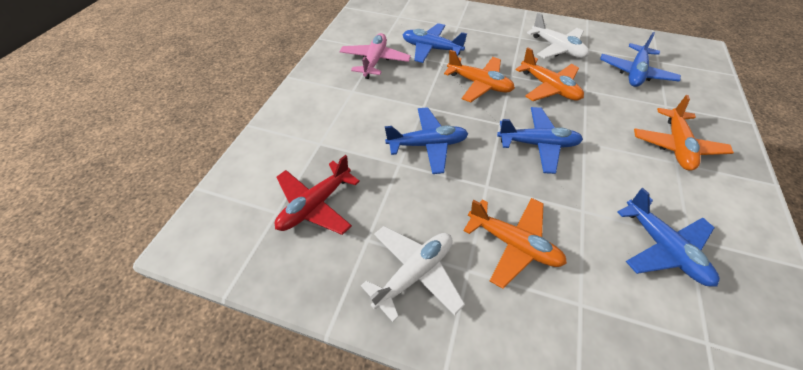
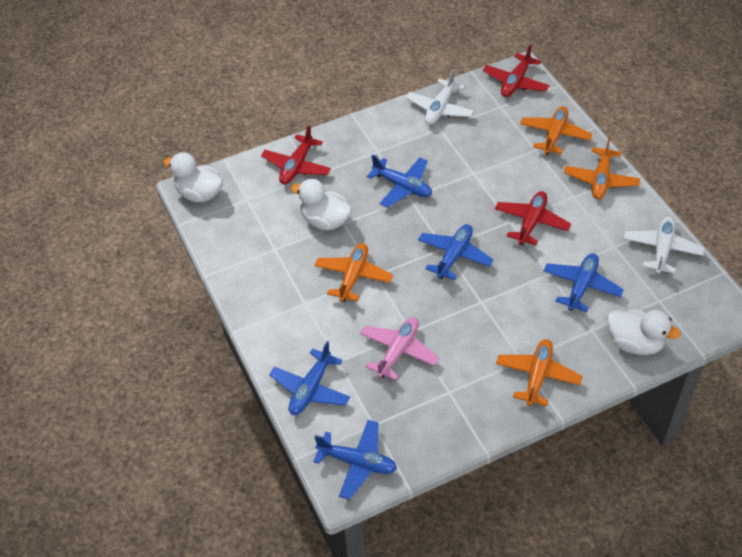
red plane: 1 -> 3
white duck: 0 -> 3

